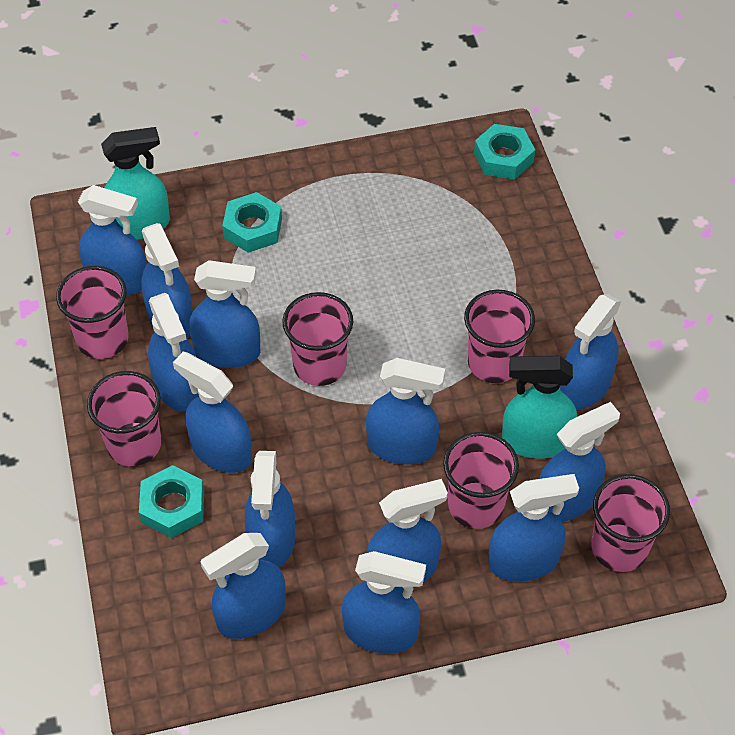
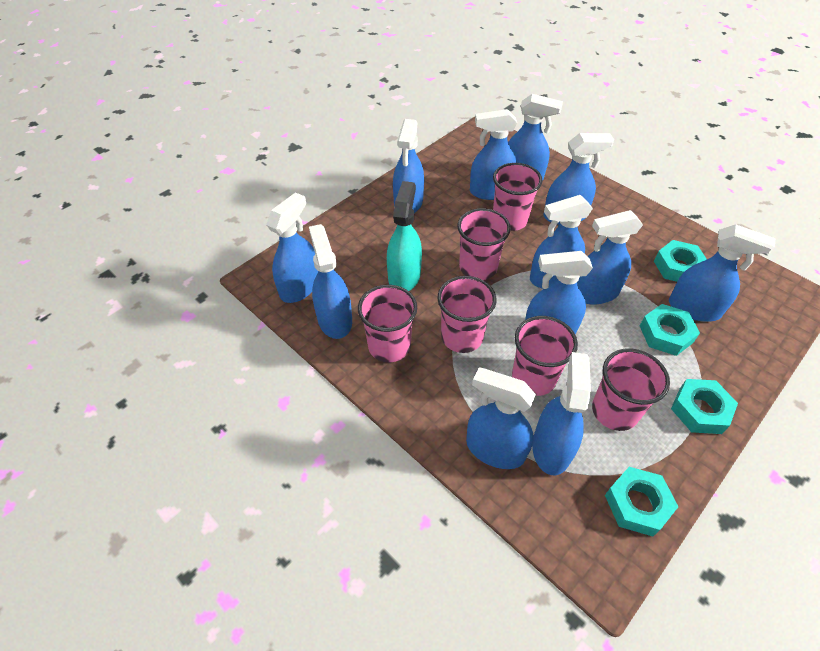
blue spray bottle: 13 -> 12
turquoise nut: 3 -> 4
turquoise spray bottle: 2 -> 1

